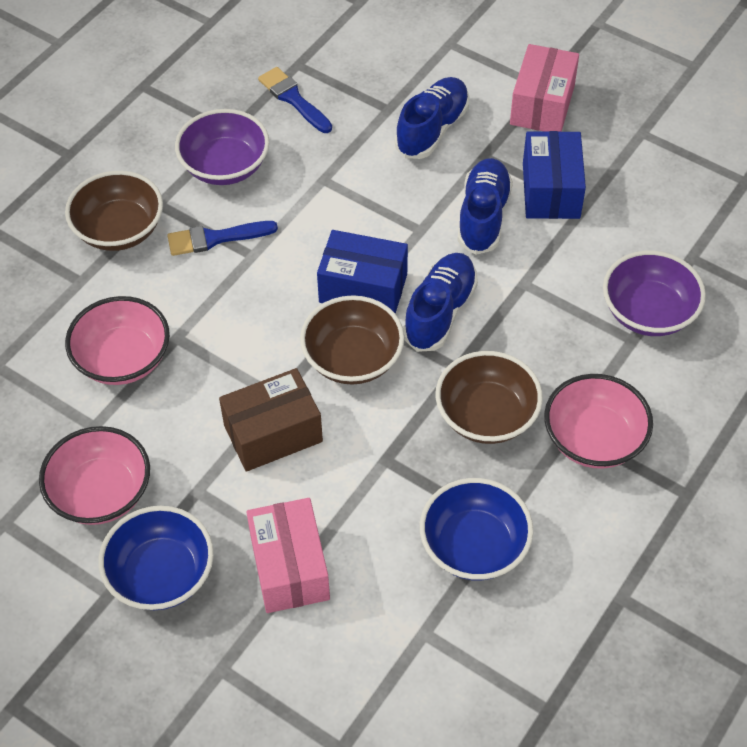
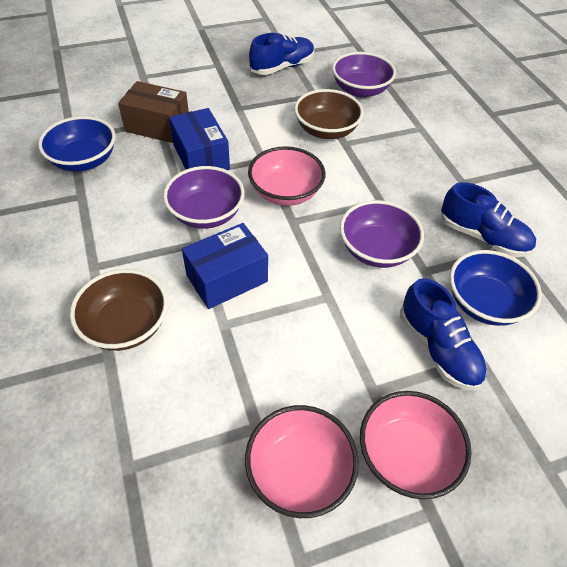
blue brush: 2 -> 0
brown bowl: 3 -> 2
pink box: 2 -> 0
purple bowl: 2 -> 3

